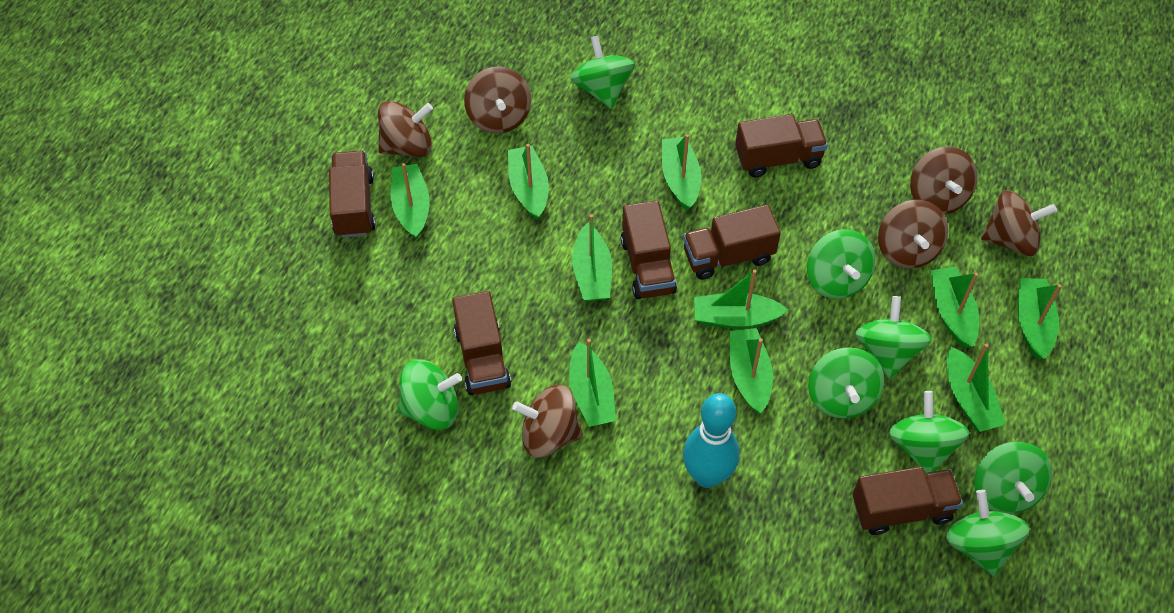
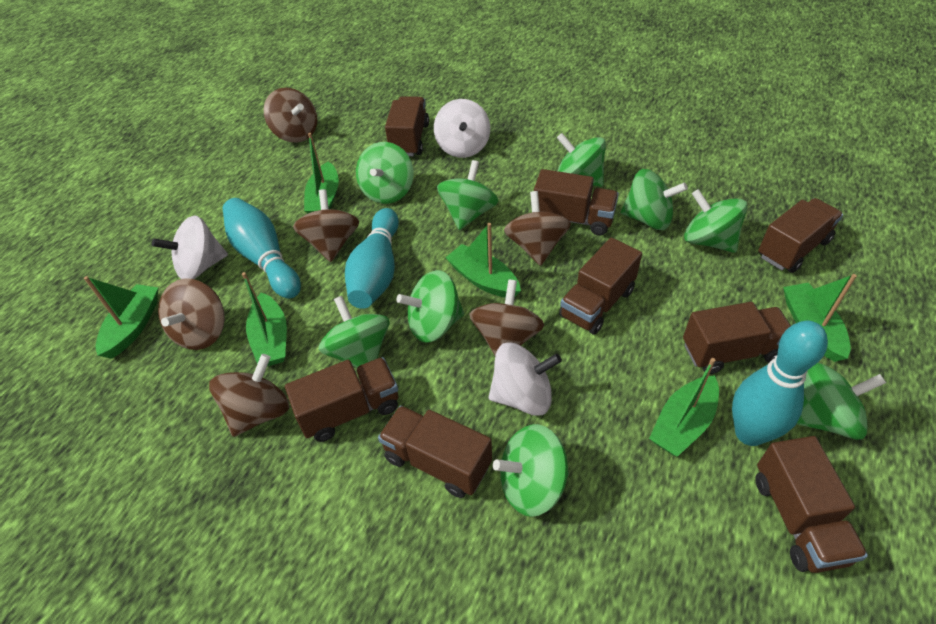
brown truck: 6 -> 8
green boat: 10 -> 6
green spinning top: 8 -> 9
turquoise bowling pin: 1 -> 3
white spinning top: 0 -> 3

